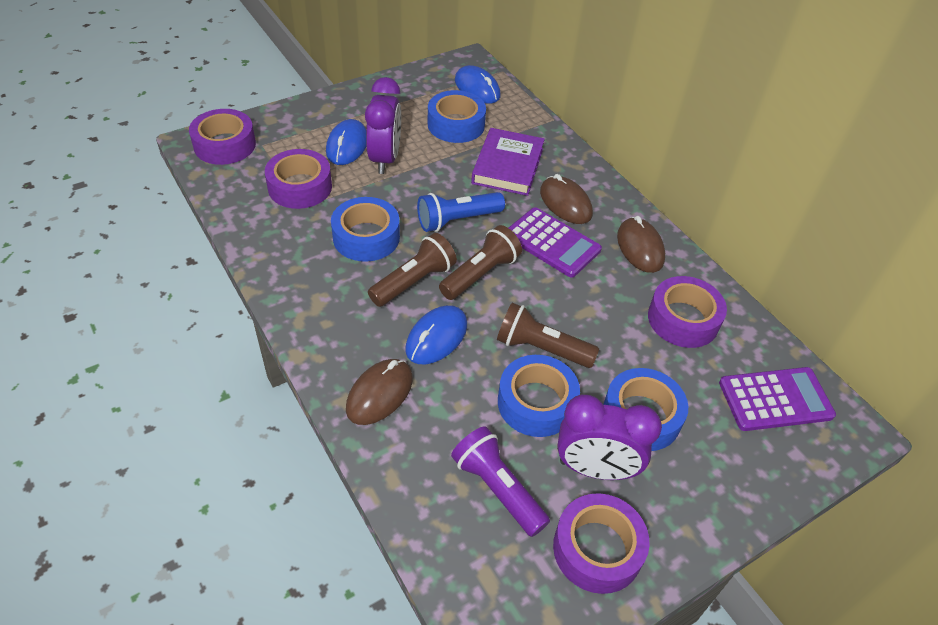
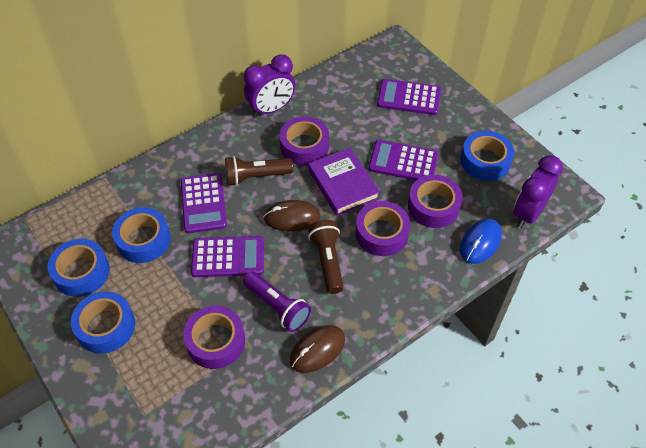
blue flashlight: 1 -> 0
blue mouse: 3 -> 1
brown flashlight: 3 -> 2
brown mouse: 3 -> 2
purple calculator: 2 -> 4

